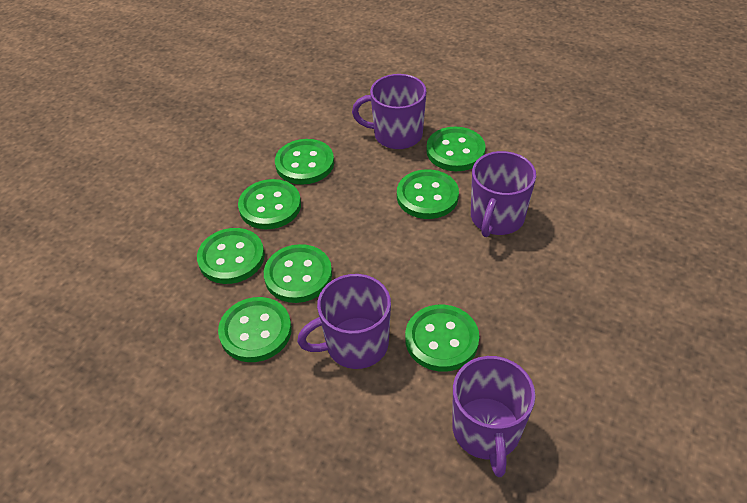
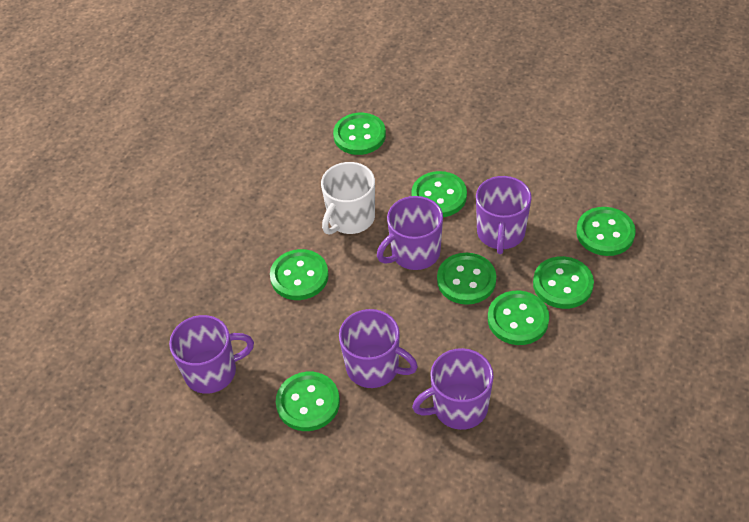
purple mug: 4 -> 5
white mug: 0 -> 1

